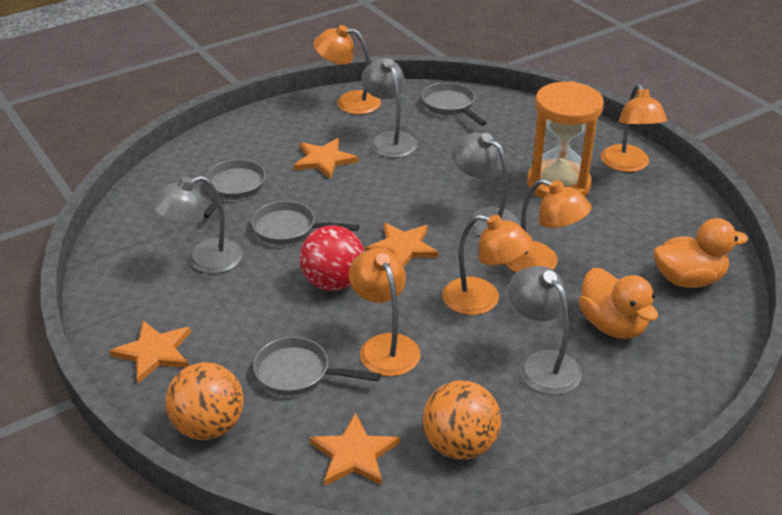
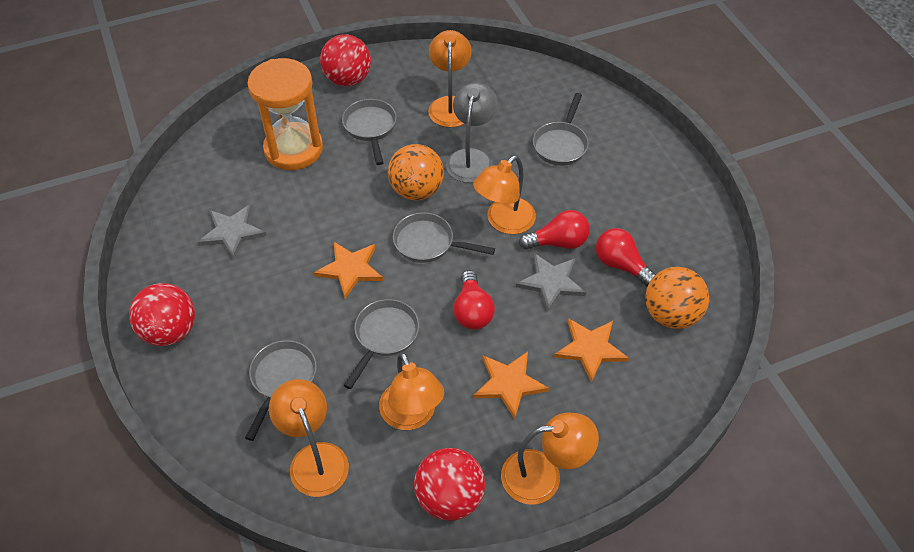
grey lamp: 4 -> 1
grey pan: 4 -> 5
grey star: 0 -> 2
orange duck: 2 -> 0
orange star: 4 -> 3
red ball: 1 -> 3
red light bulb: 0 -> 3

